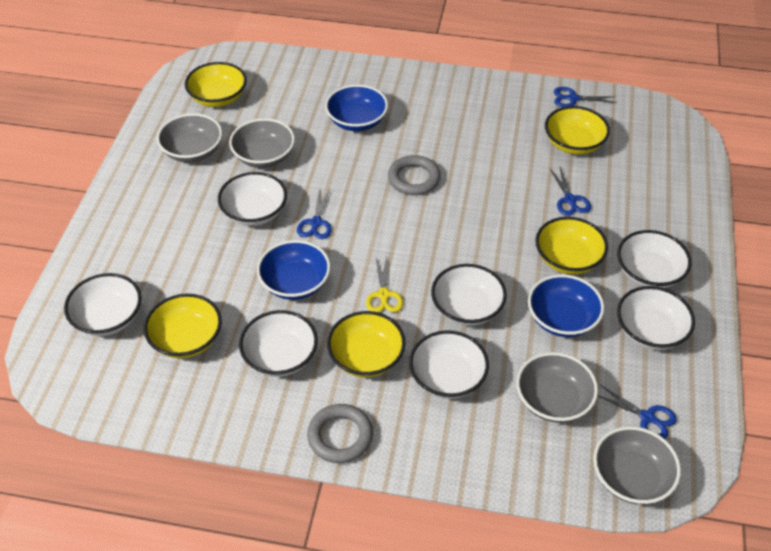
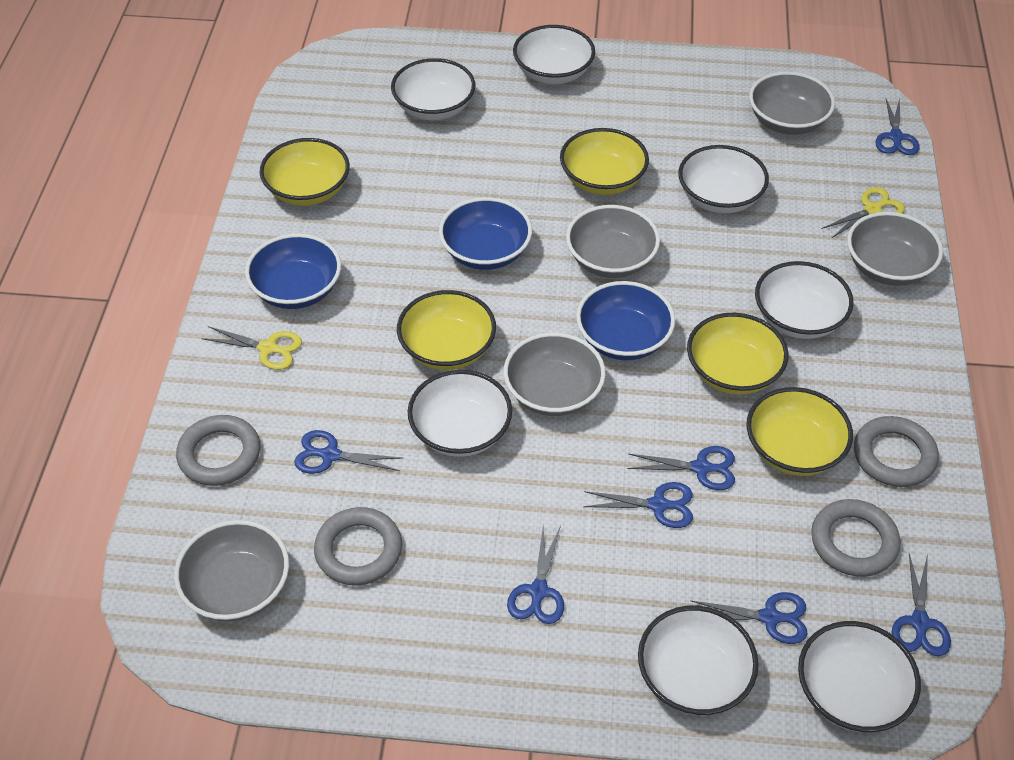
blue scissors: 4 -> 7
grey bowl: 4 -> 5
grey ring: 2 -> 4
yellow scissors: 1 -> 2

